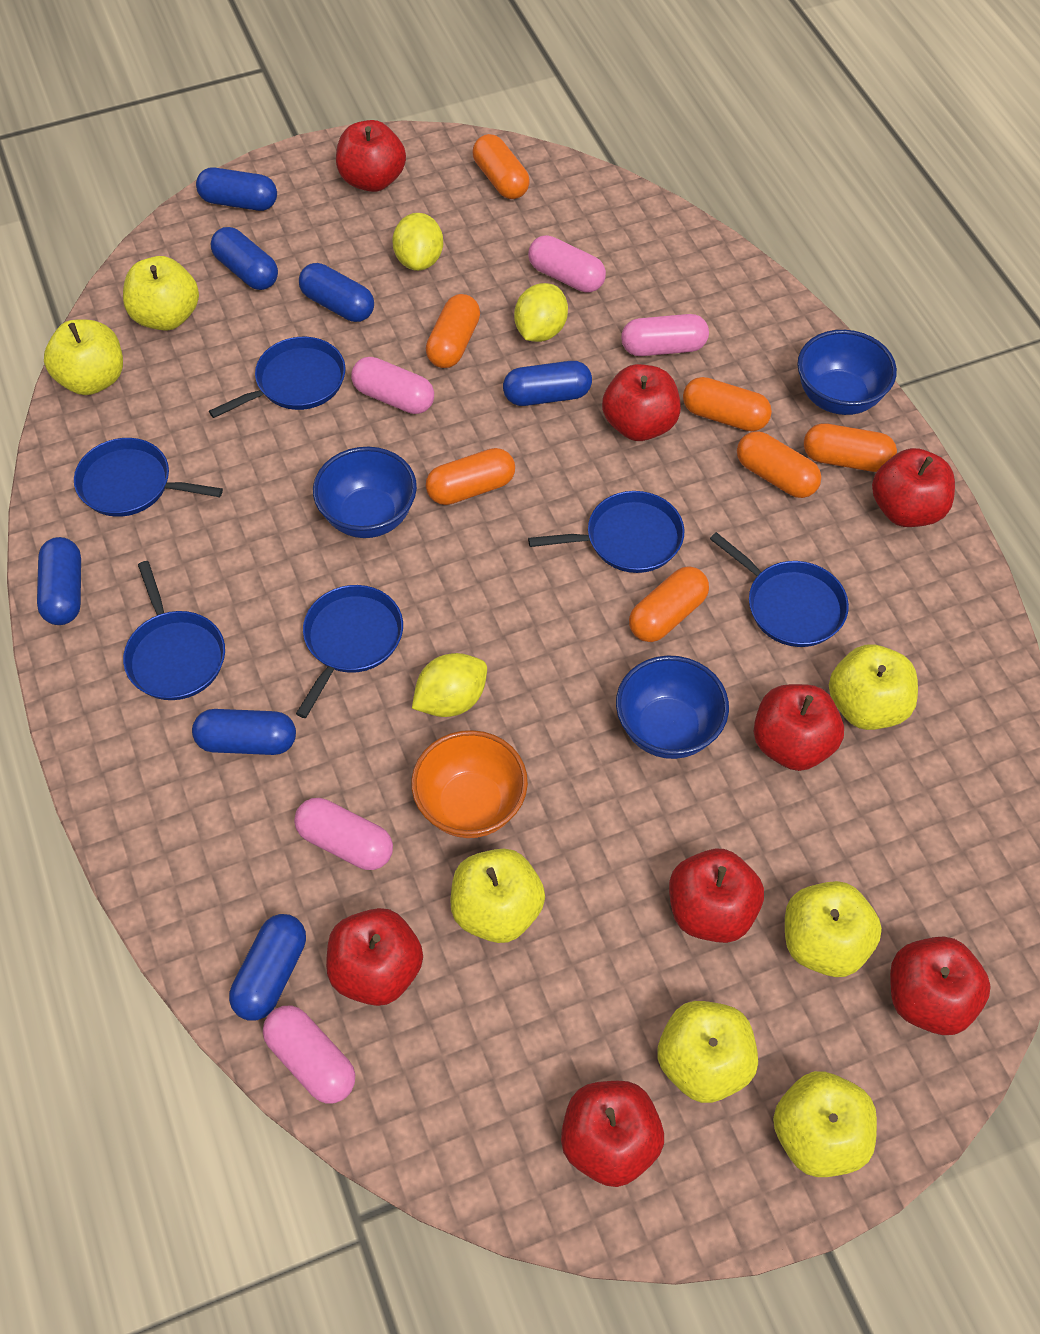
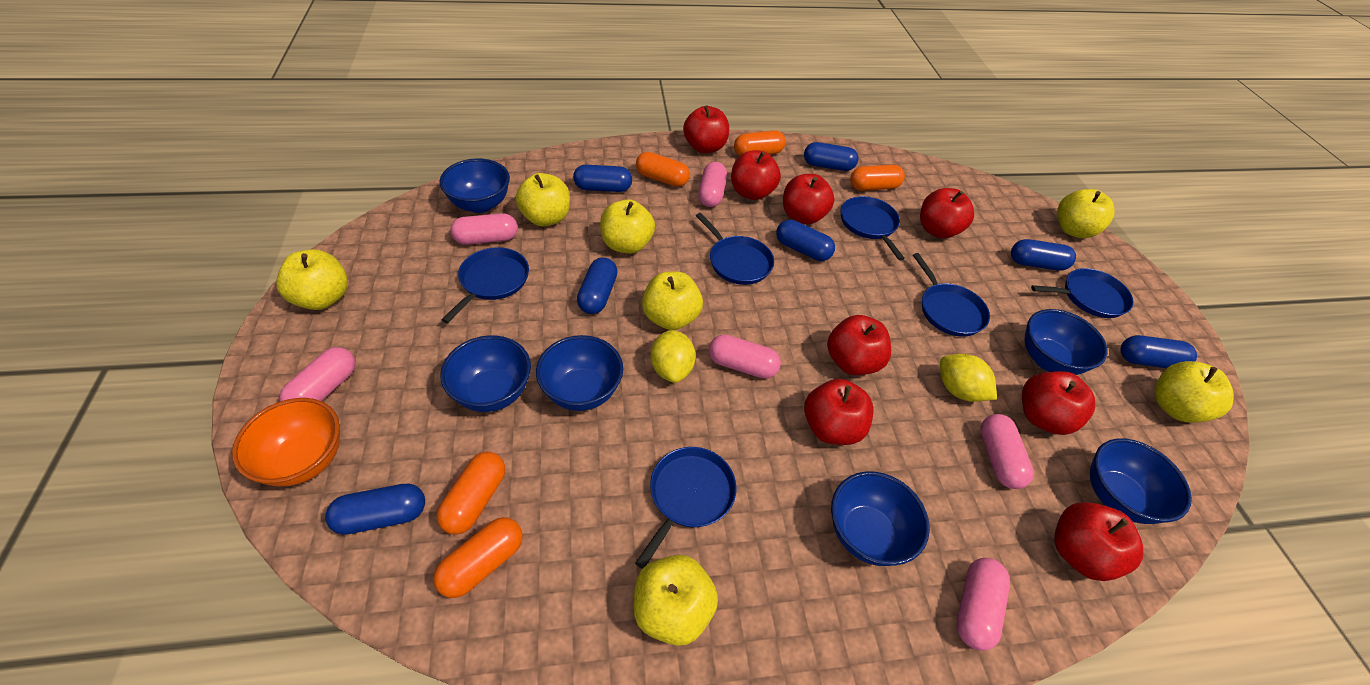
blue bowl: 3 -> 6
orange capsule: 7 -> 5
pink capsule: 5 -> 6
yellow lemon: 3 -> 2

